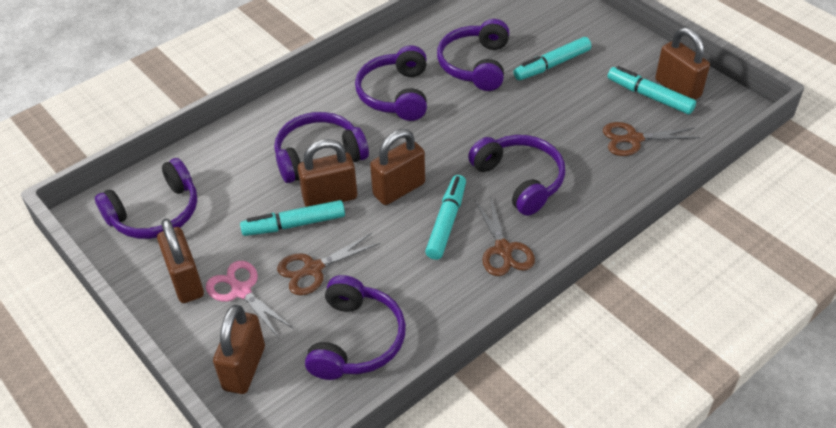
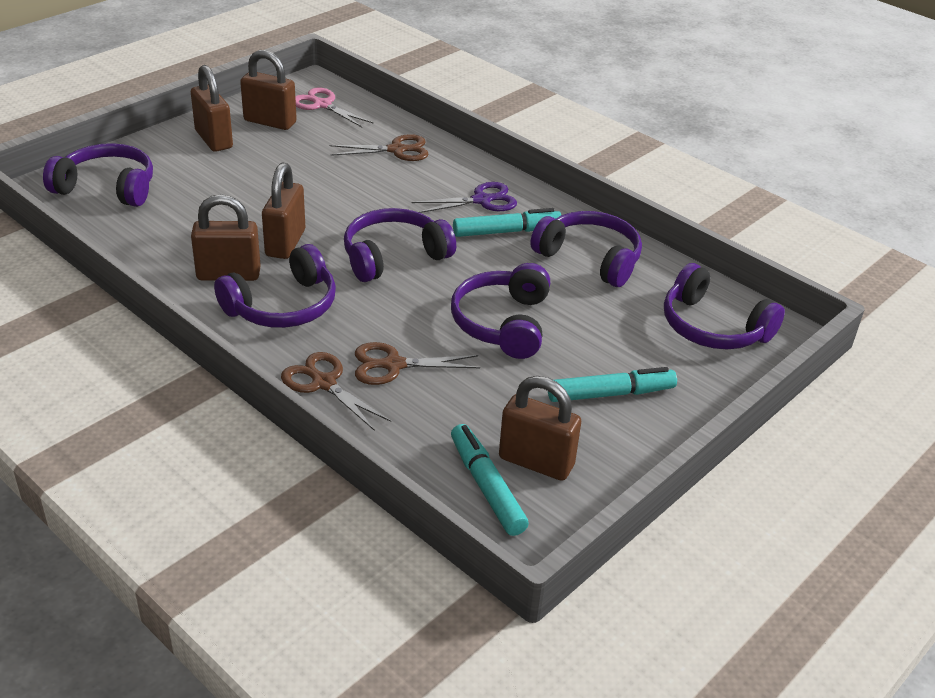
purple scissors: 0 -> 1
turquoise marker: 4 -> 3

